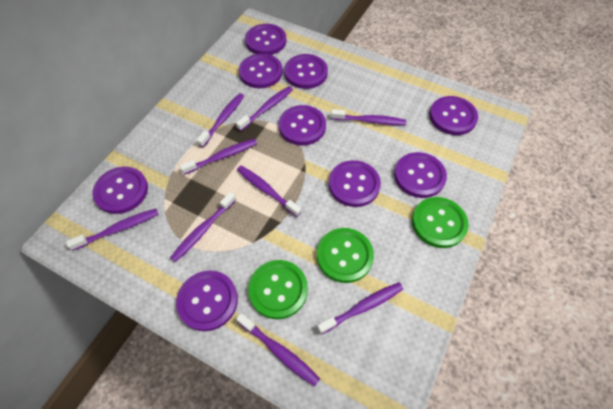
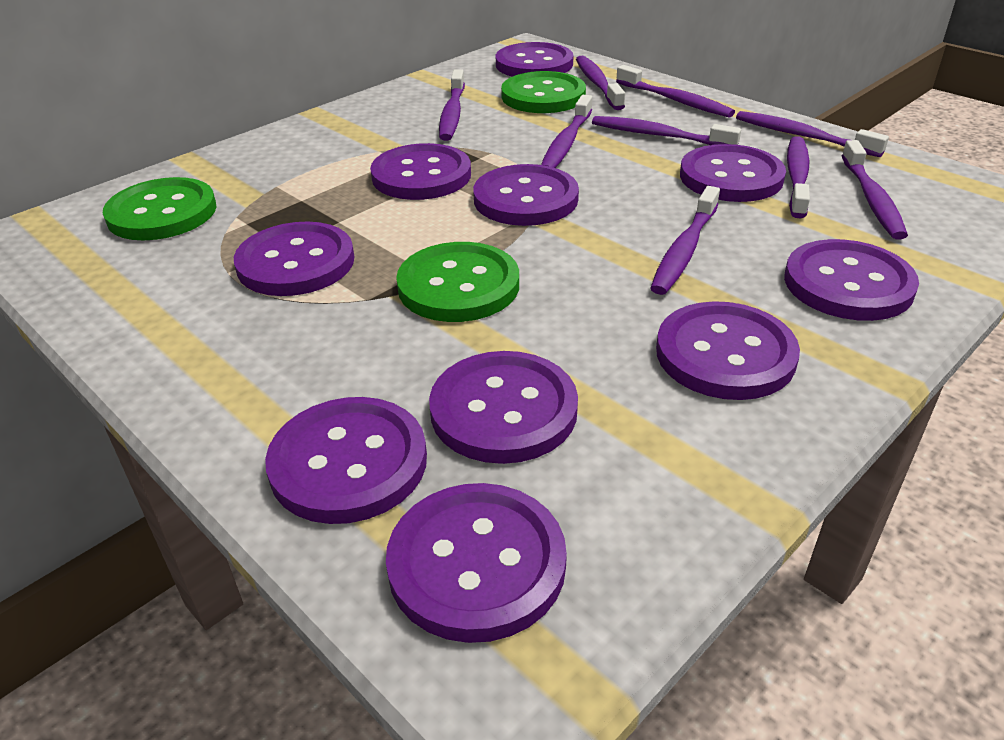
purple button: 9 -> 10

